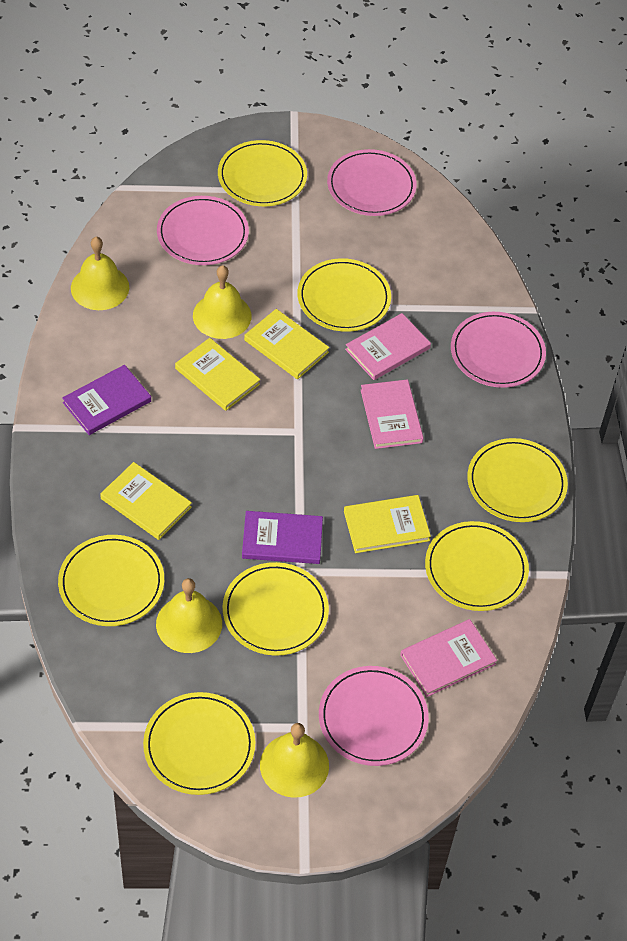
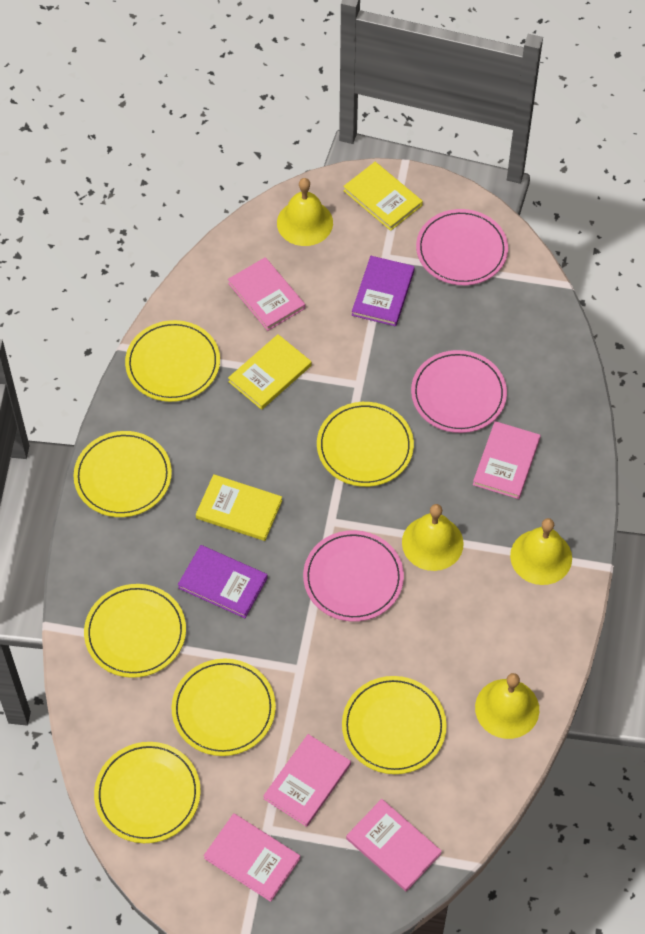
pink book: 3 -> 5
pink plate: 4 -> 3
yellow book: 4 -> 3

